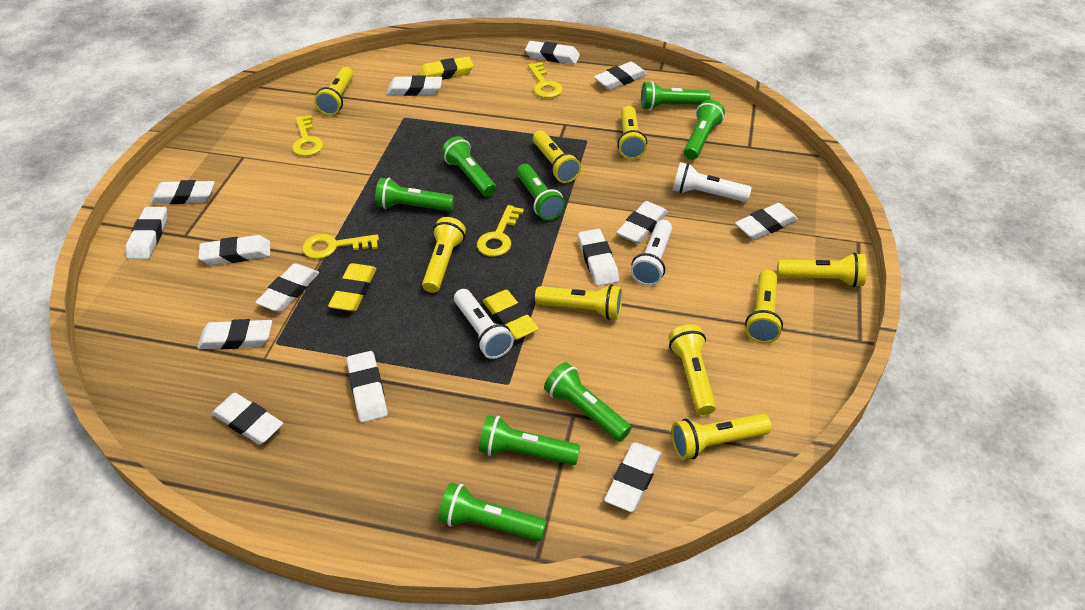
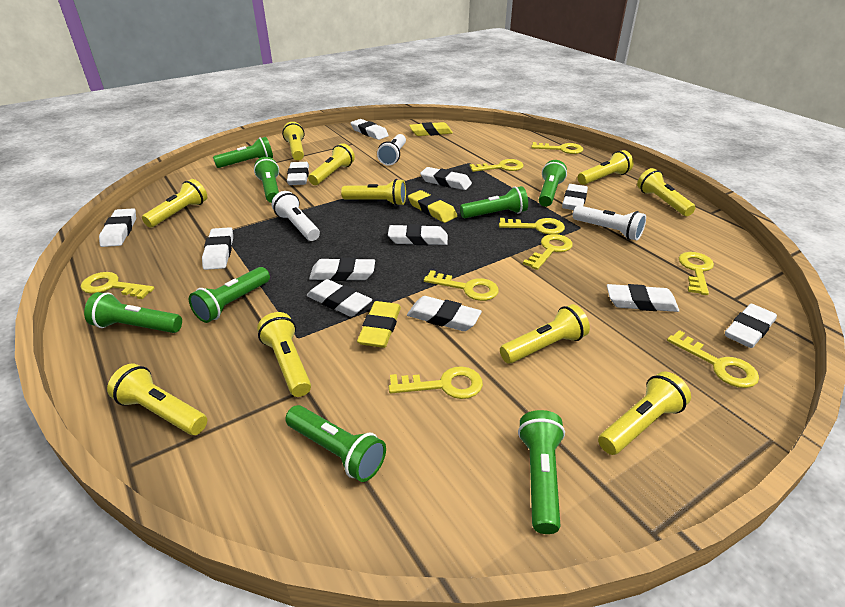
white eraser: 14 -> 12
yellow flashlight: 9 -> 10
yellow key: 4 -> 9

